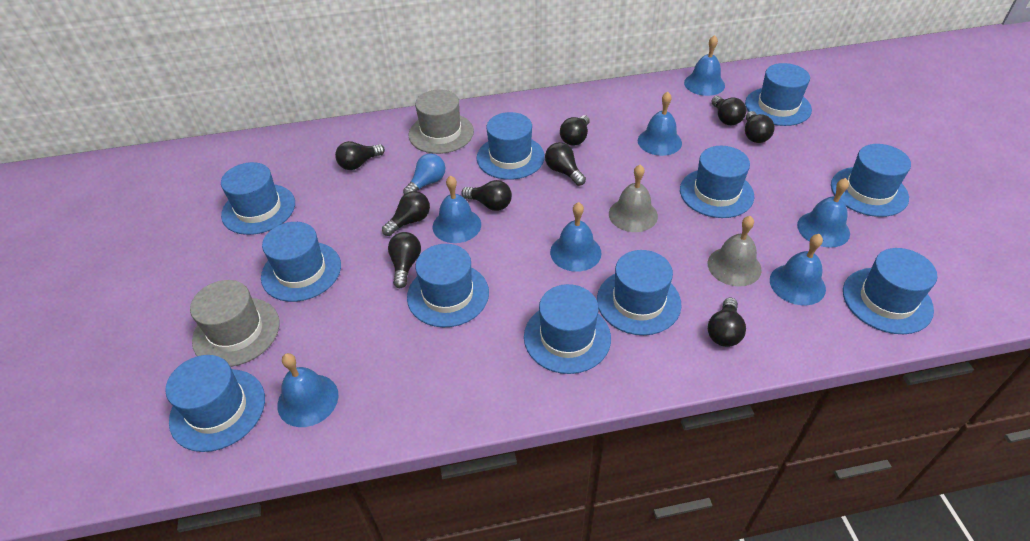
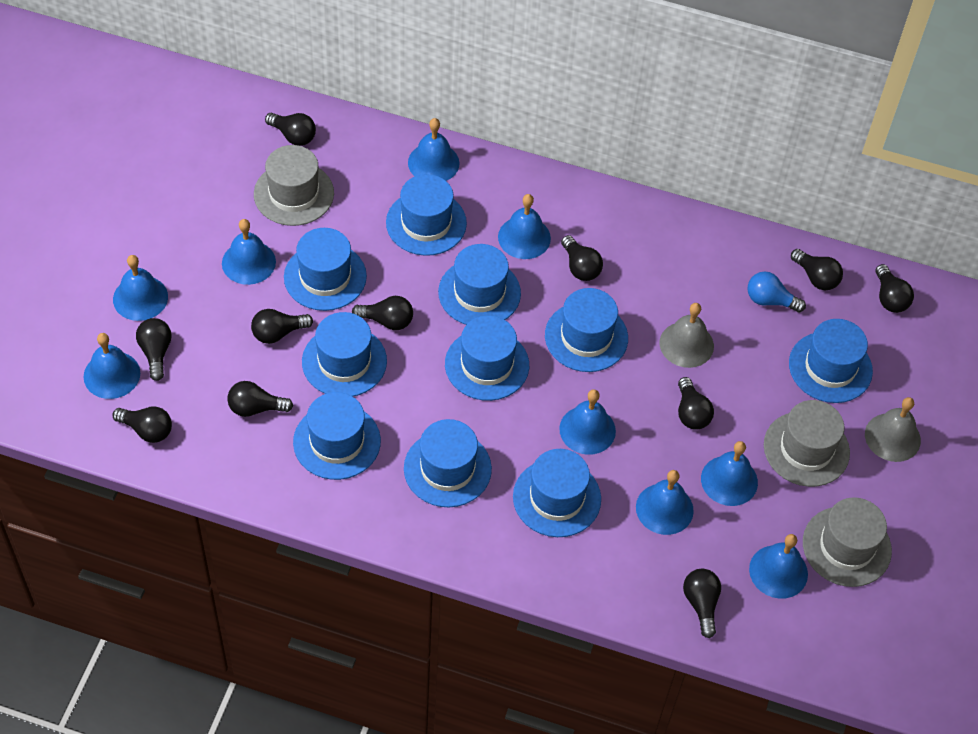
black light bulb: 9 -> 11
blue bell: 7 -> 9
blue hat: 11 -> 10
grey hat: 2 -> 3

